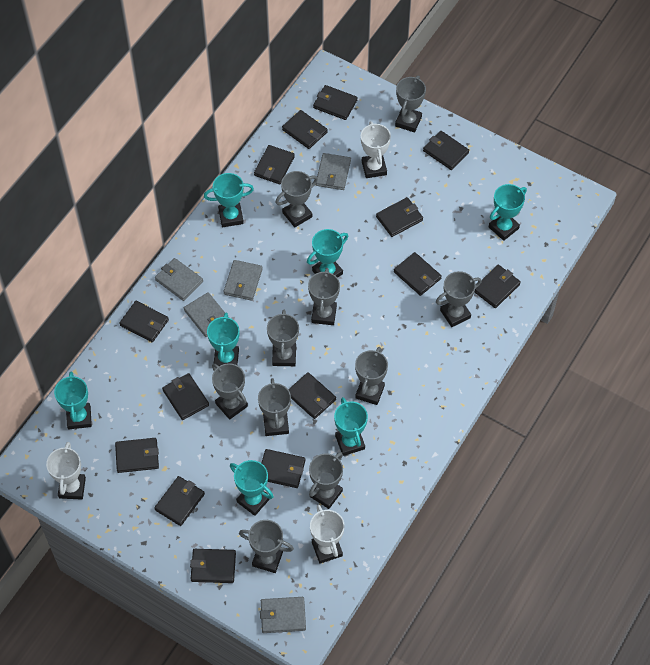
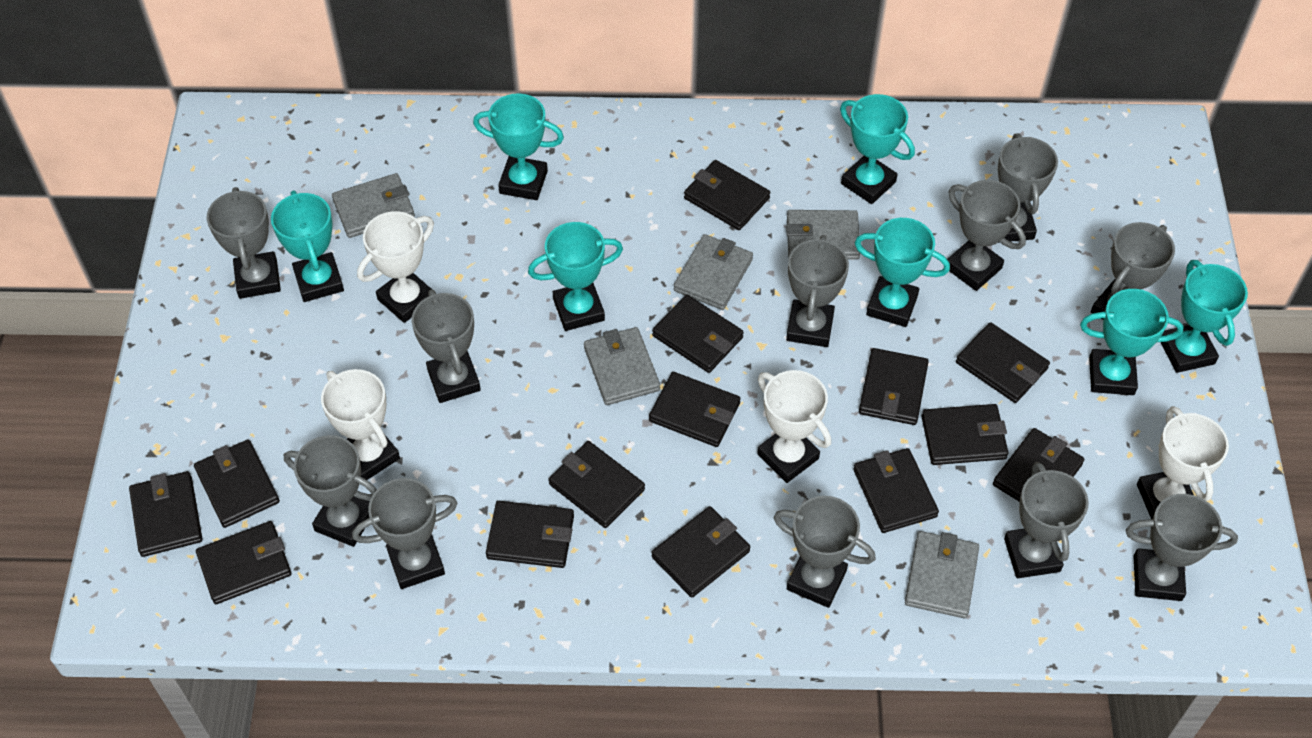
grey trophy: 10 -> 11
white trophy: 3 -> 4

